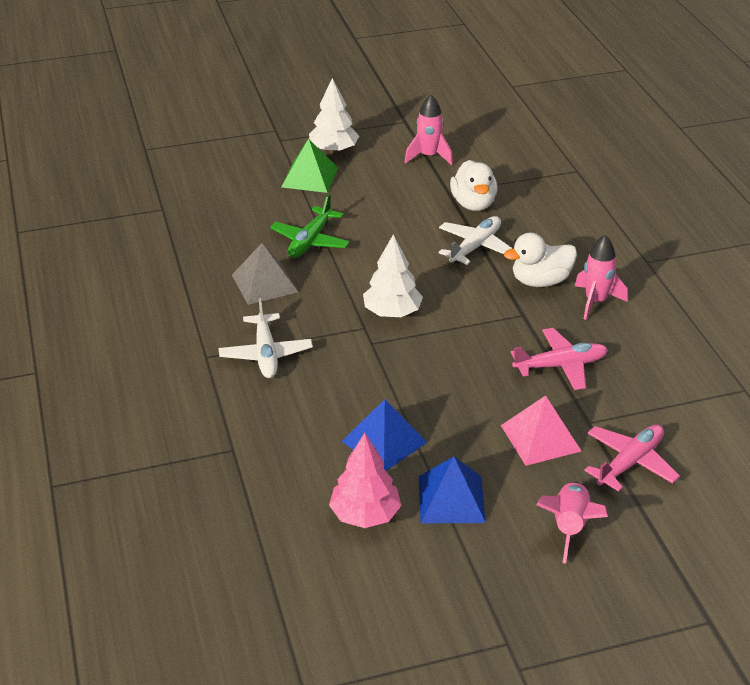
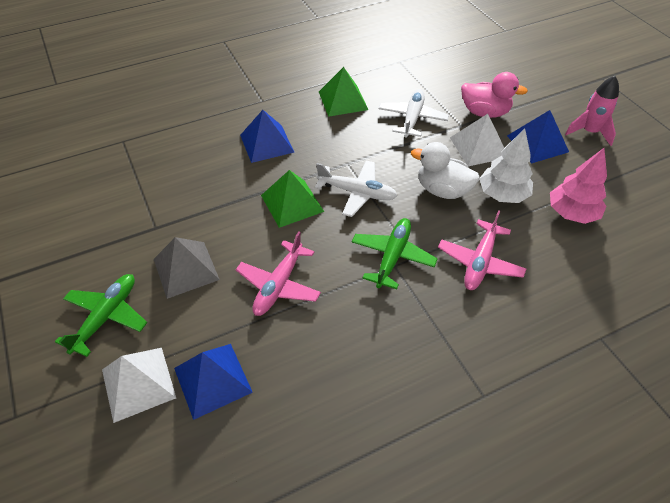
blue pyramid: 2 -> 3
green plane: 1 -> 2
green pyramid: 1 -> 2
pink duck: 0 -> 1
pink pyramid: 1 -> 0
pink rocket: 3 -> 1
white duck: 2 -> 1
white pyramid: 0 -> 2
white tree: 2 -> 1

